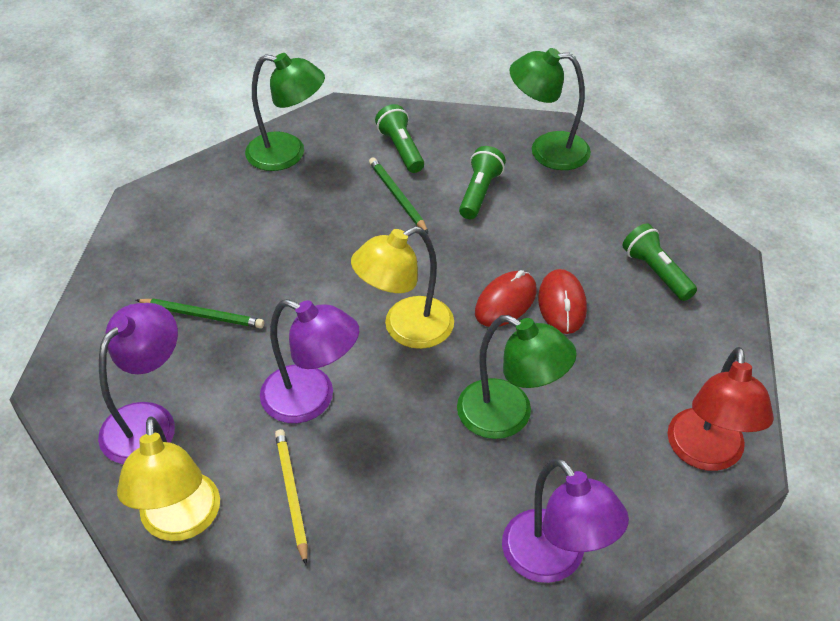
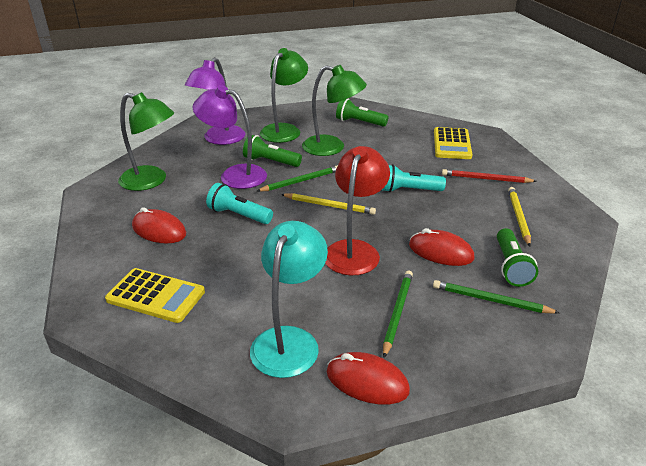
green pencil: 2 -> 3
purple lamp: 3 -> 2
red mouse: 2 -> 3
red pencil: 0 -> 1
turquoise flashlight: 0 -> 2
turquoise lamp: 0 -> 1
yellow calculator: 0 -> 2
yellow lamp: 2 -> 0
yellow pencil: 1 -> 2

